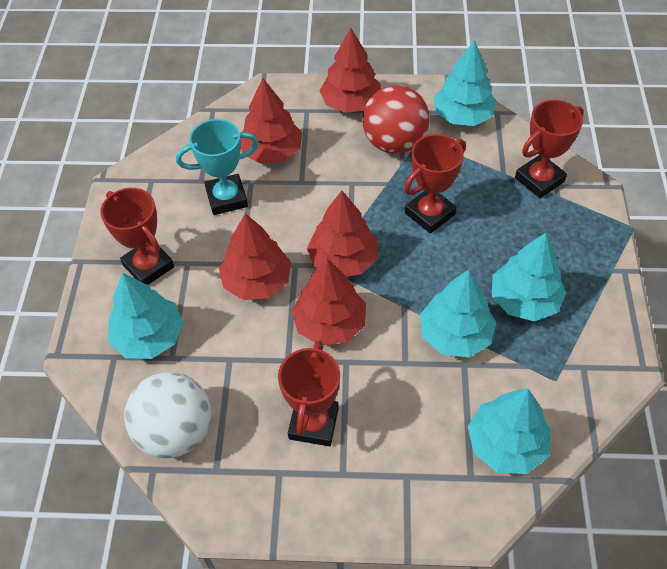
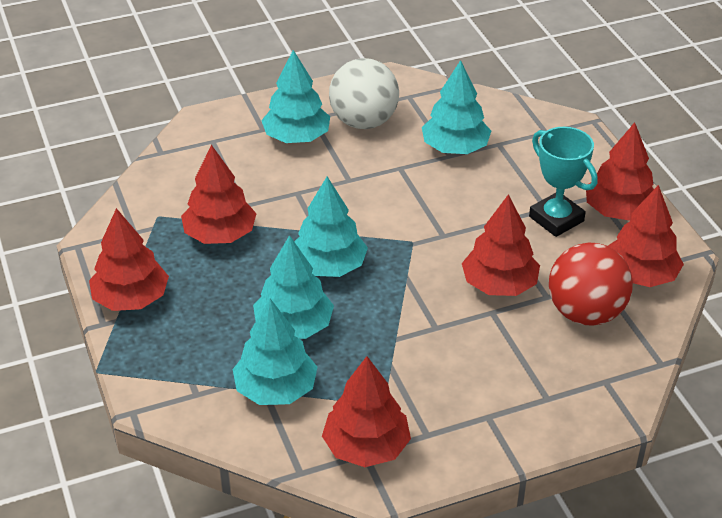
red tree: 5 -> 6
red trophy: 4 -> 0

